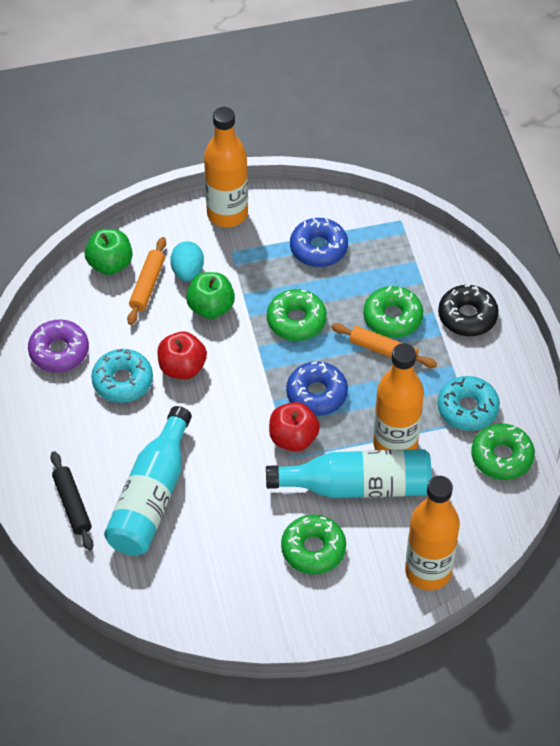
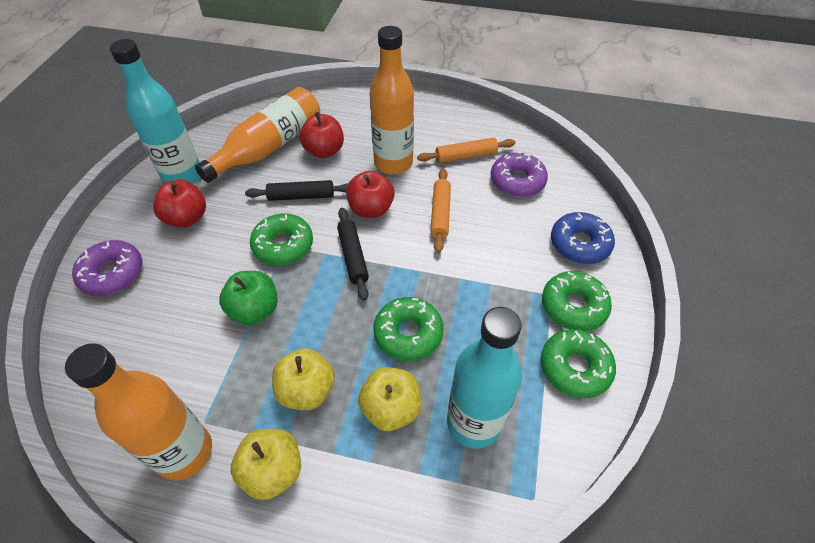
black donut: 1 -> 0
black rolling pin: 1 -> 2
blue donut: 2 -> 1
green apple: 2 -> 1
purple donut: 1 -> 2
red apple: 2 -> 3
turquoise donut: 2 -> 0
turquoise egg: 1 -> 0
yellow apple: 0 -> 3

